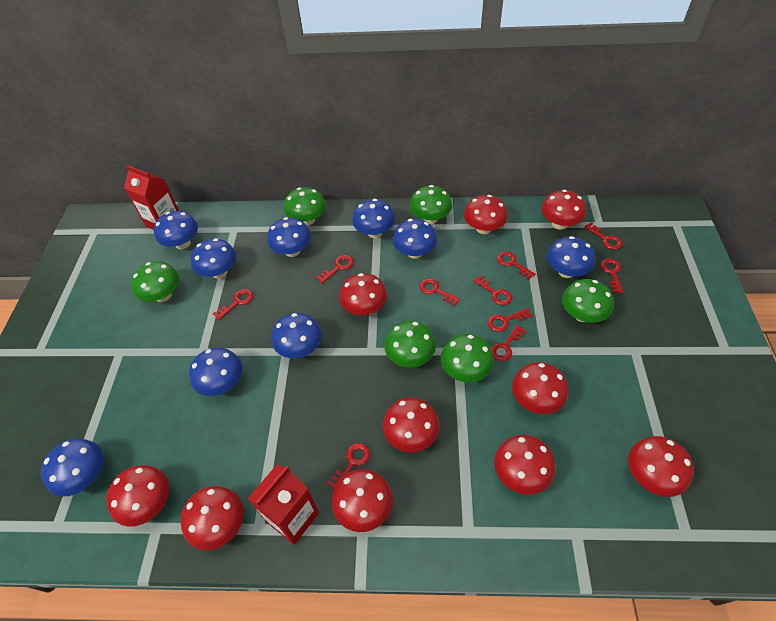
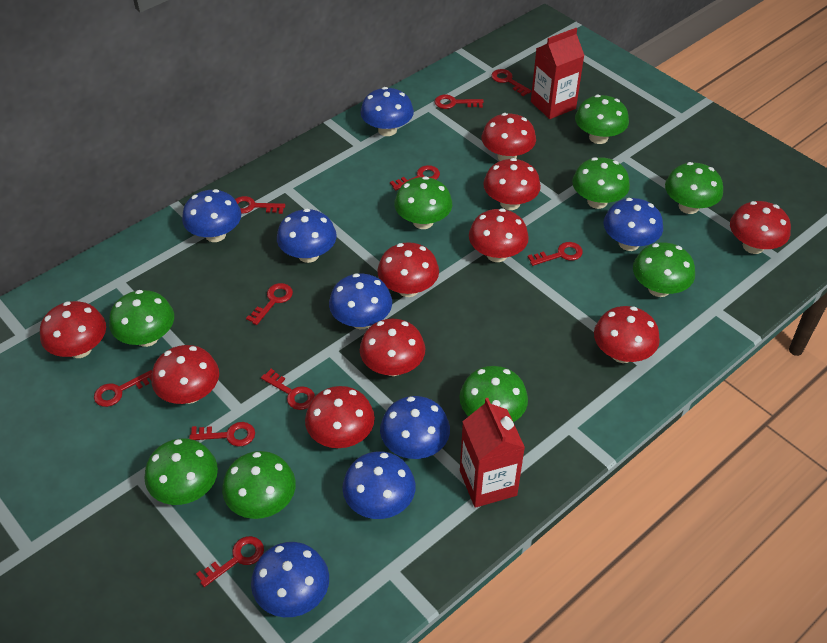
blue mushroom: 9 -> 8
green mushroom: 6 -> 9

